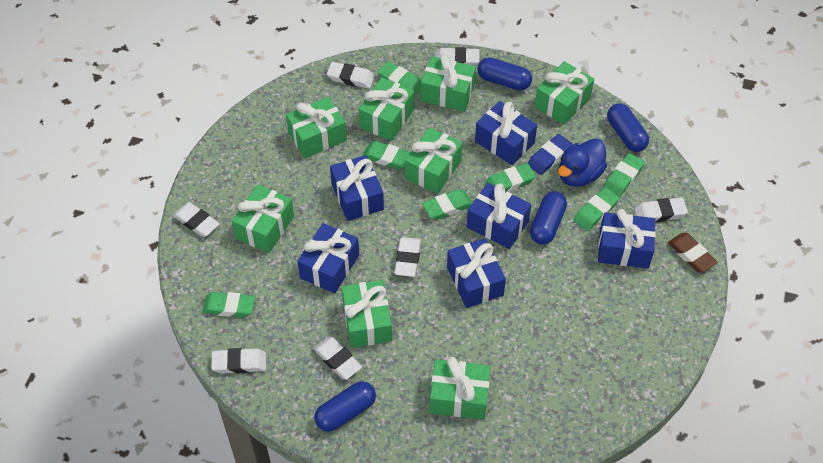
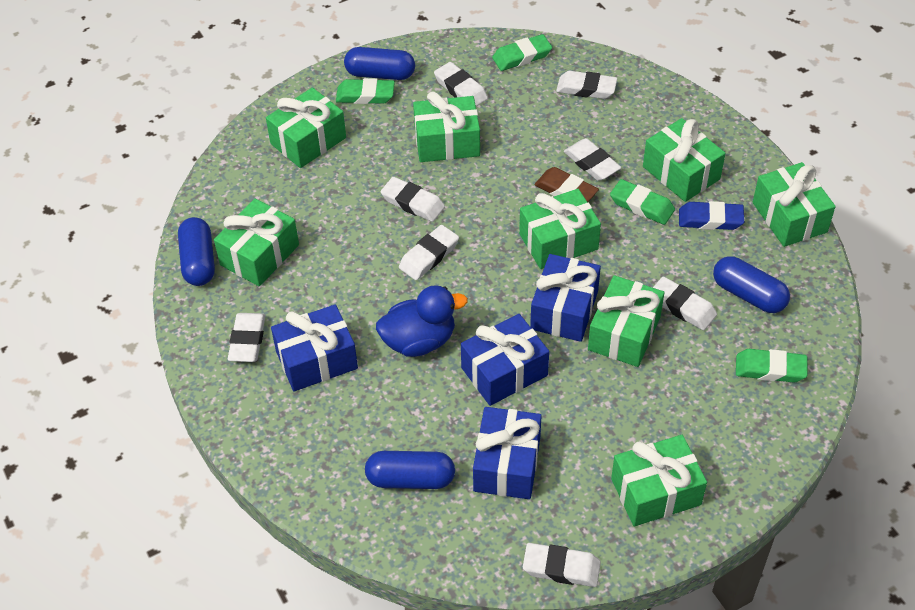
blue gift: 6 -> 4
green eraser: 7 -> 4
white eraser: 7 -> 8

